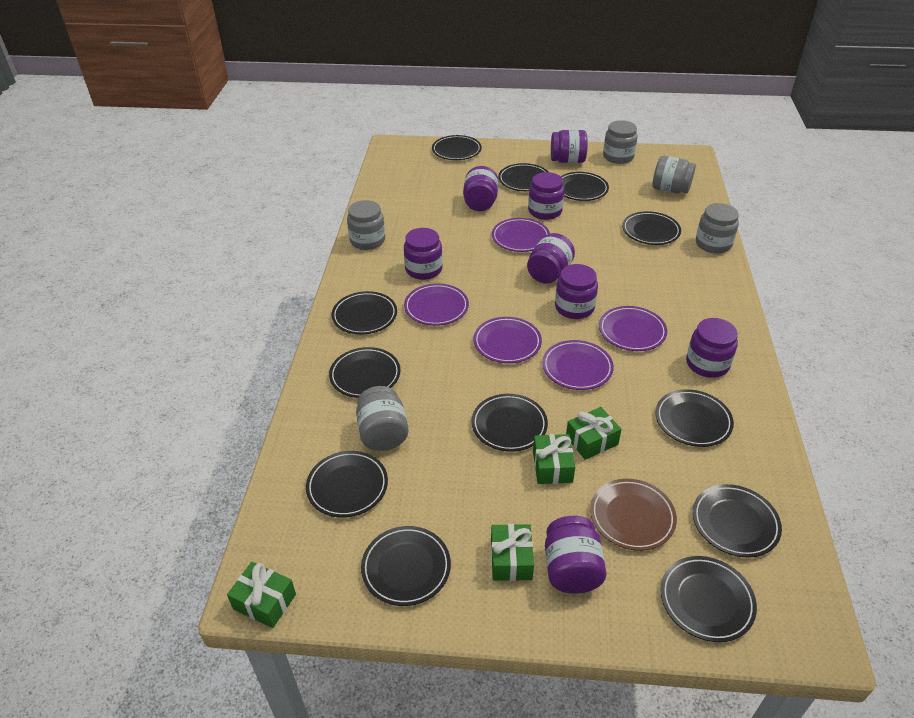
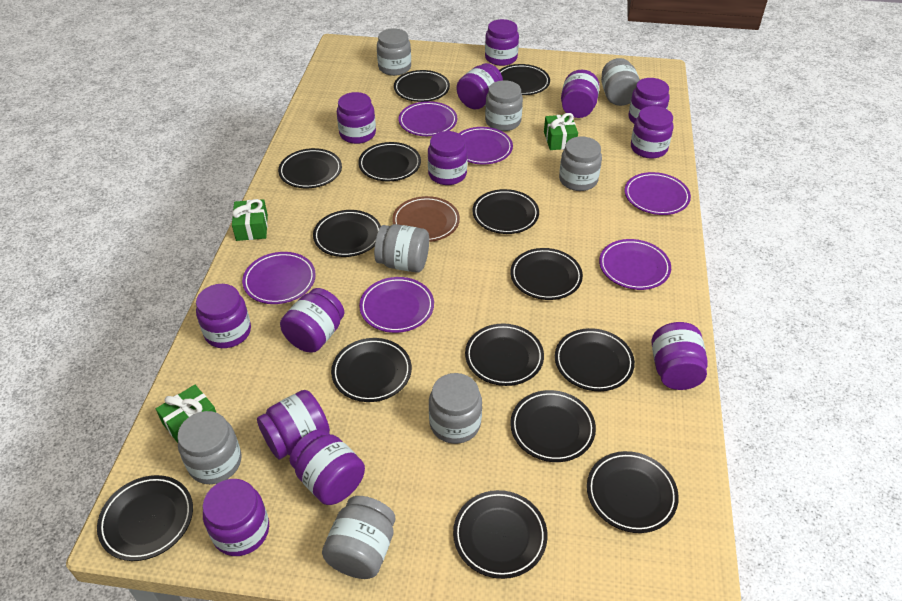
black plate: 12 -> 14
green gift: 4 -> 3
grey jar: 5 -> 8
purple jar: 8 -> 13
purple plate: 5 -> 6

